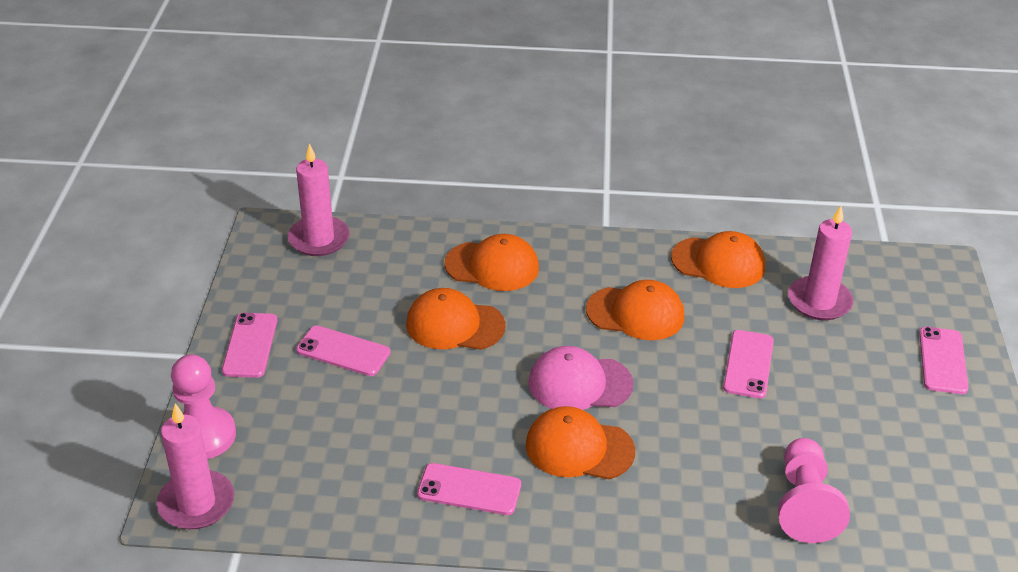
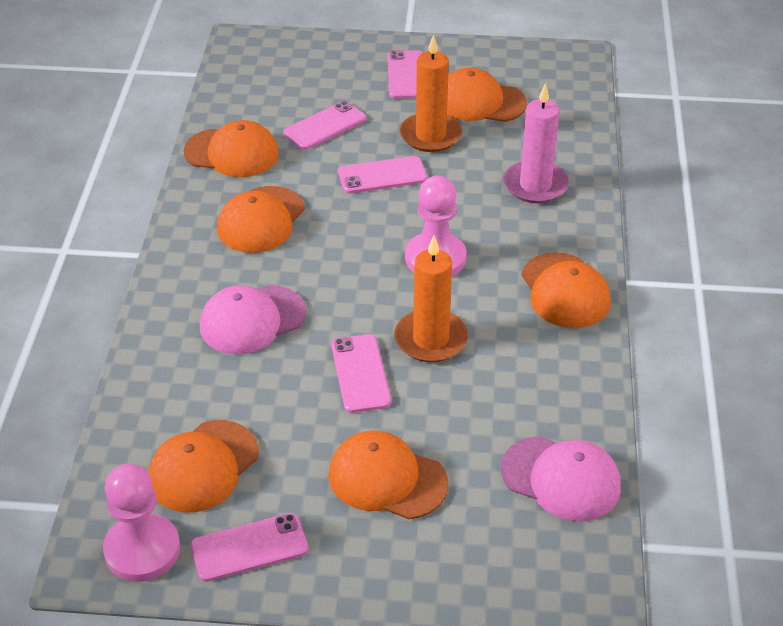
orange candle: 0 -> 2
orange cap: 5 -> 6
pink candle: 3 -> 1
pink cap: 1 -> 2

